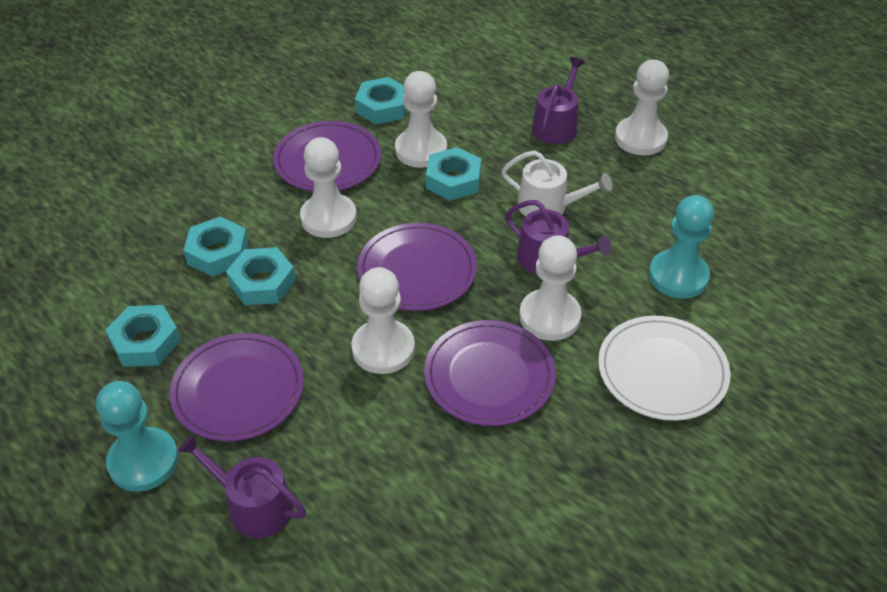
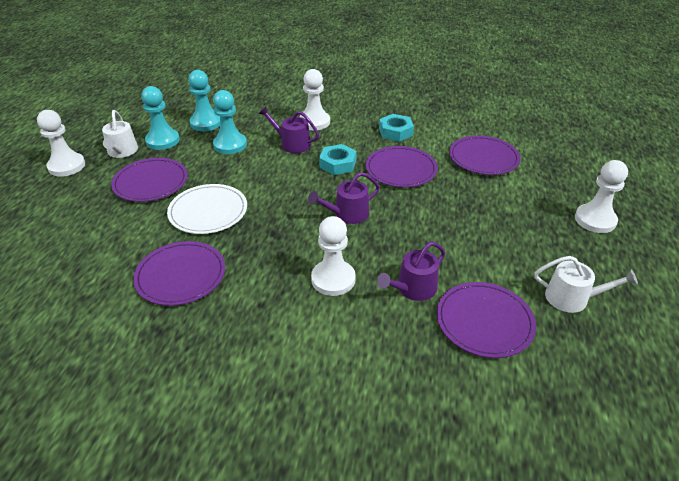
purple plate: 4 -> 5
turquoise nut: 5 -> 2
turquoise pawn: 2 -> 3
white pawn: 5 -> 4
white watering can: 1 -> 2

